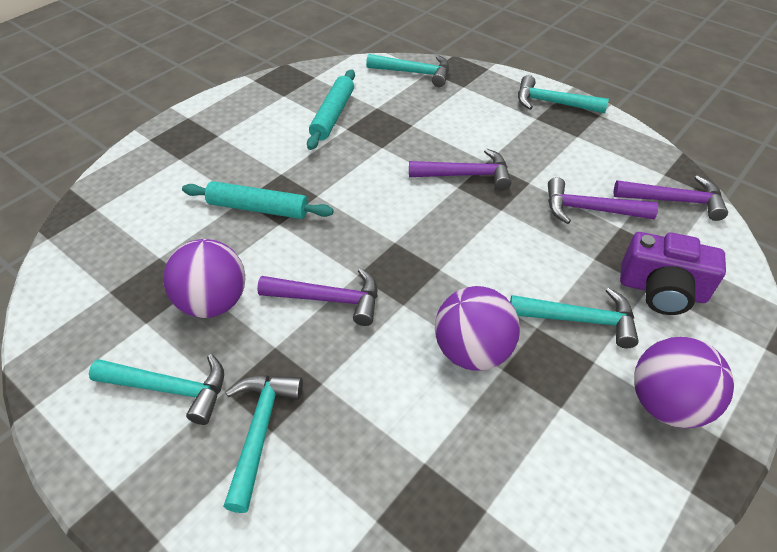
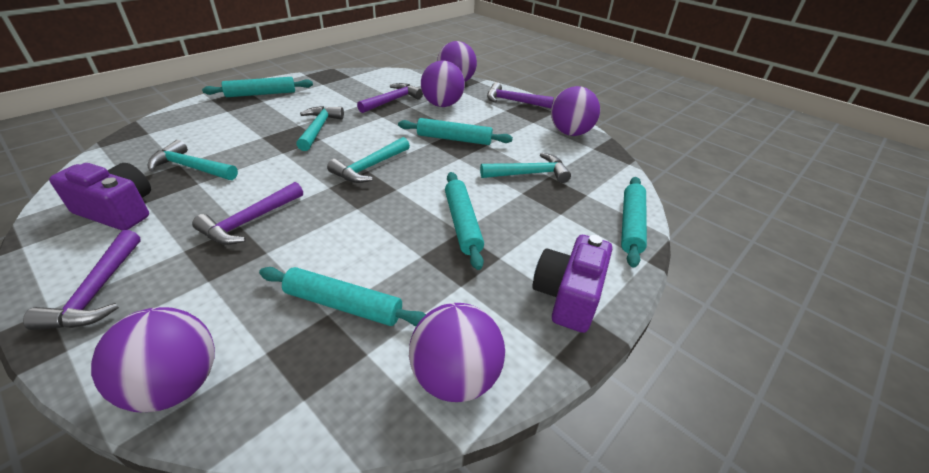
purple ball: 3 -> 5
purple camera: 1 -> 2
turquoise hammer: 5 -> 4
turquoise rolling pin: 2 -> 5

